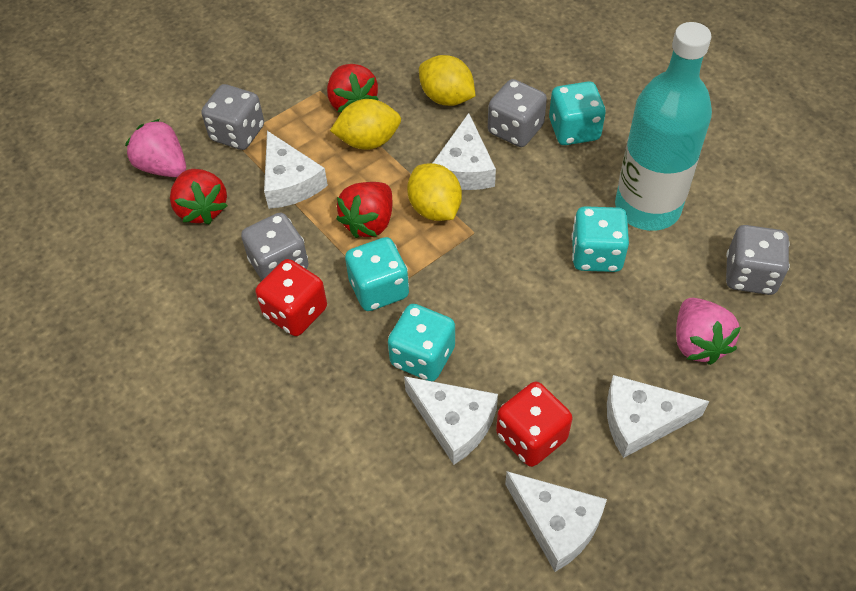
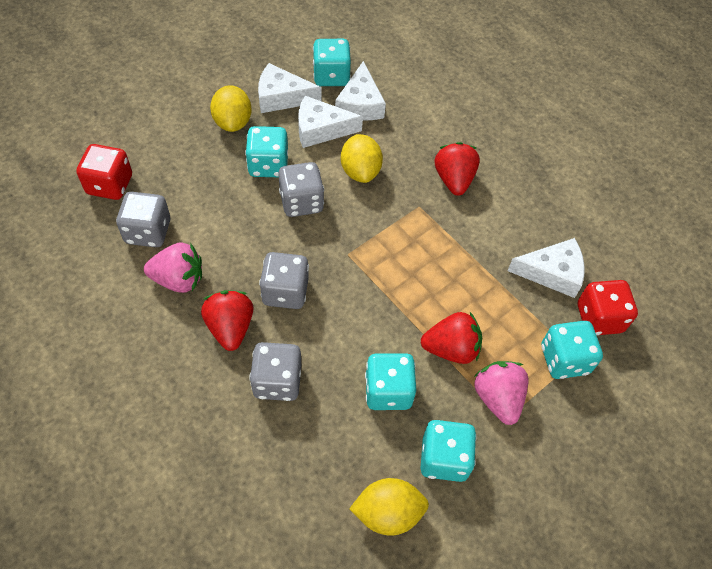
turquoise bottle: 1 -> 0
turquoise dice: 4 -> 5
white cheese: 5 -> 4

